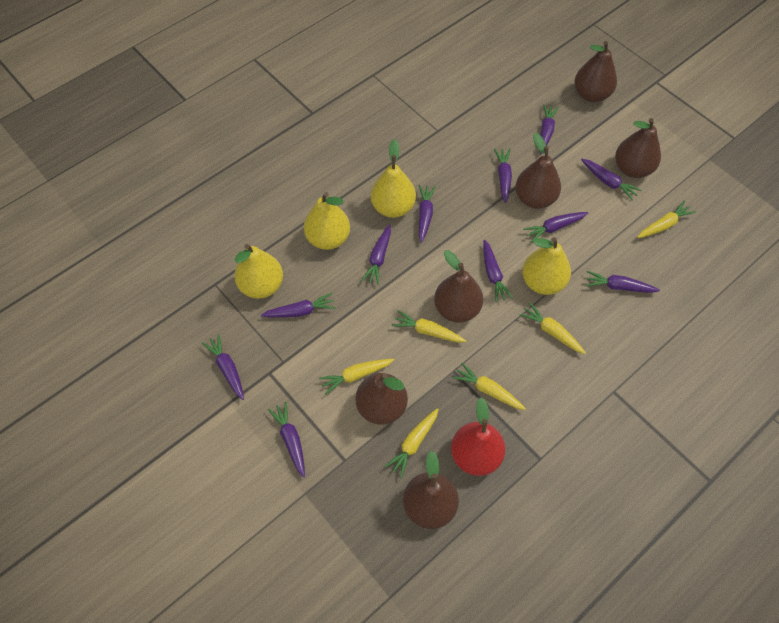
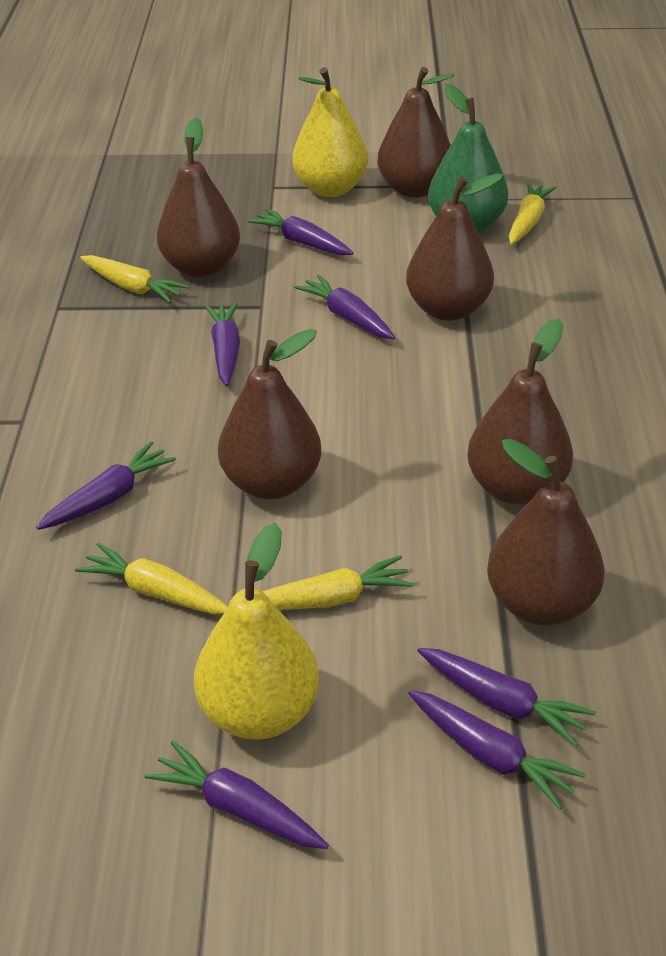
green pear: 0 -> 1
purple carrot: 11 -> 7
red pear: 1 -> 0
yellow carrot: 6 -> 4
yellow pear: 4 -> 2

